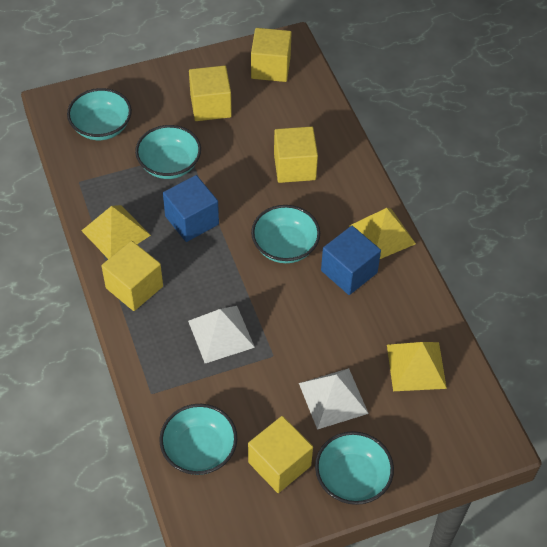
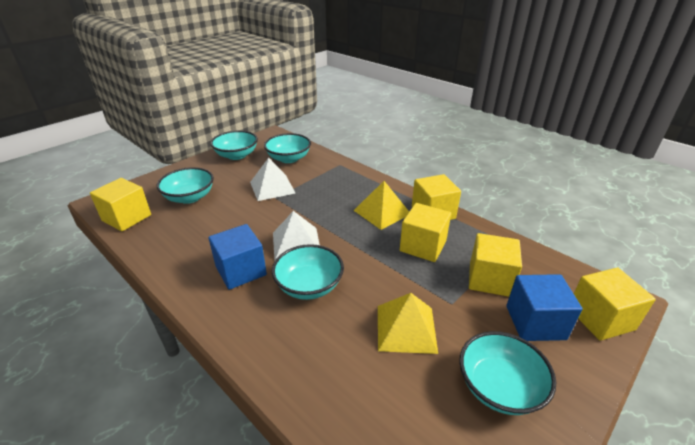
yellow pyramid: 3 -> 2

